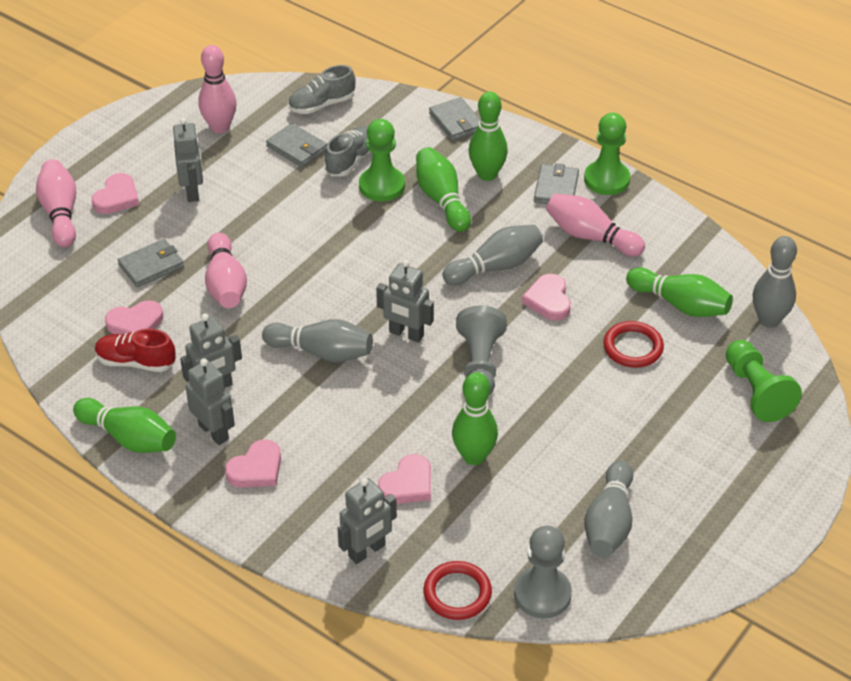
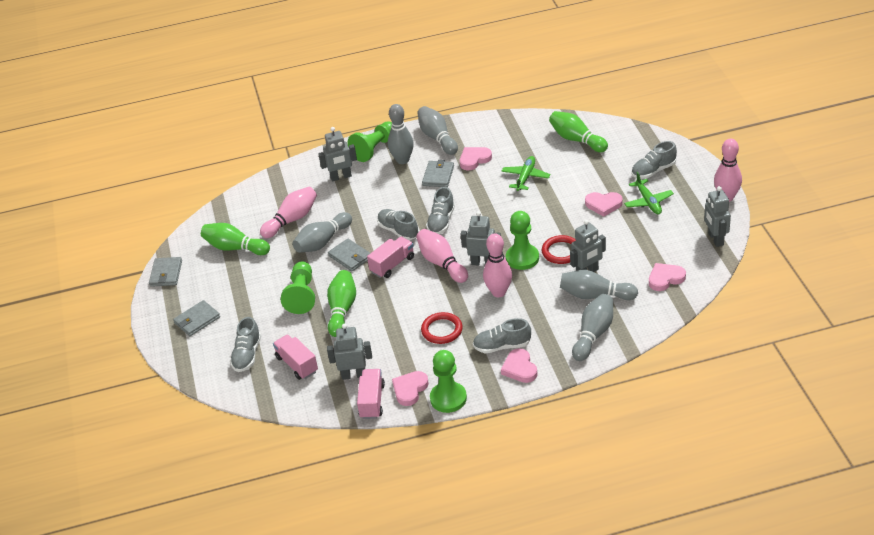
green bowling pin: 5 -> 3
green pawn: 3 -> 4
green plane: 0 -> 2
grey bowling pin: 4 -> 5
grey pawn: 2 -> 0
grey shoe: 2 -> 5
pink truck: 0 -> 3
red shoe: 1 -> 0

